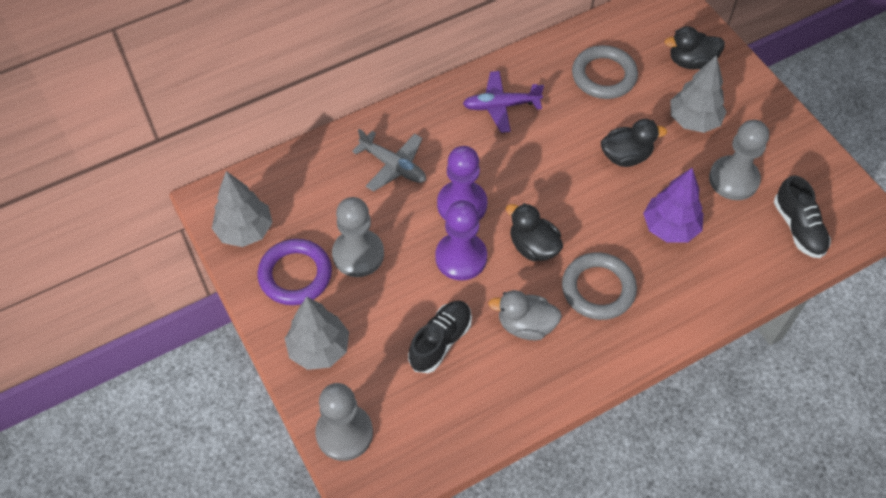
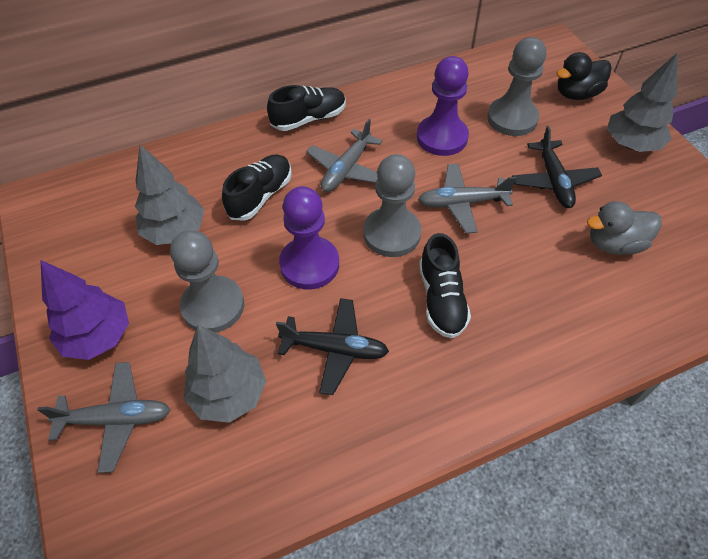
black duck: 3 -> 1
black plane: 0 -> 2
black shoe: 2 -> 3
grey plane: 1 -> 3
grey ring: 2 -> 0
purple plane: 1 -> 0
purple ring: 1 -> 0

